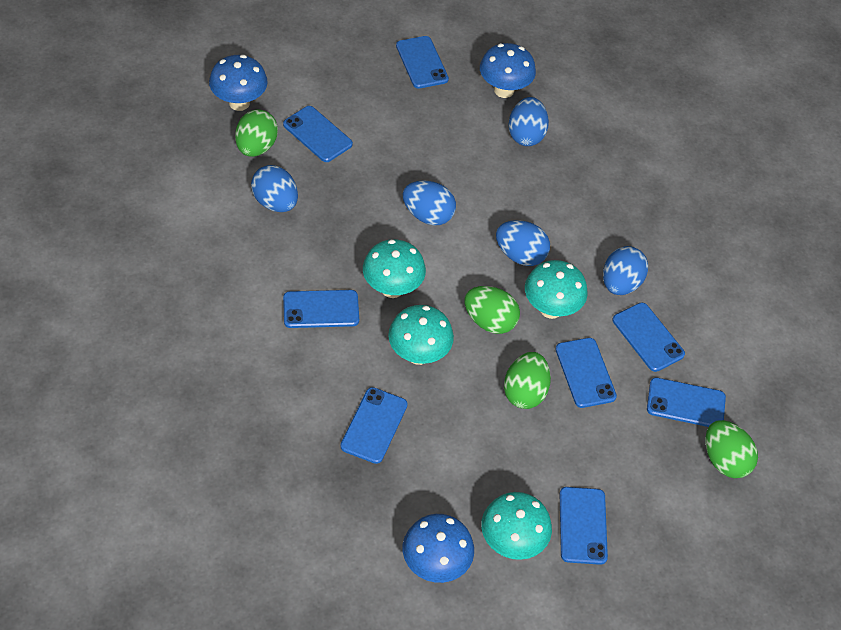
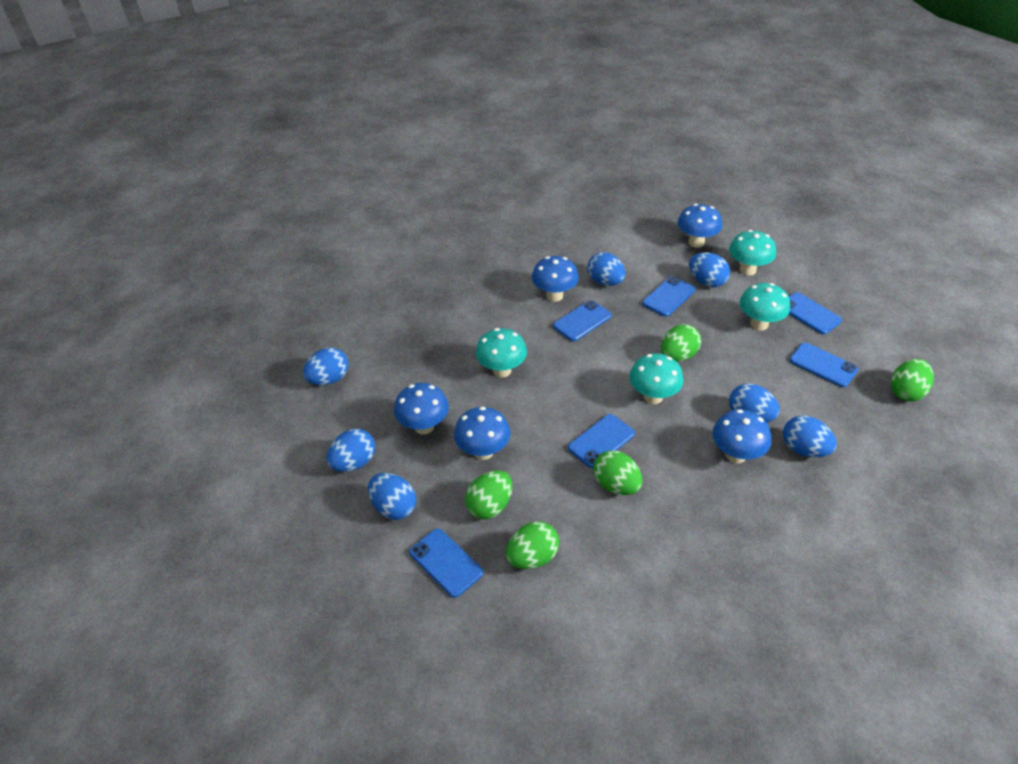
blue egg: 5 -> 7
blue mushroom: 3 -> 5
blue phone: 8 -> 6
green egg: 4 -> 5

